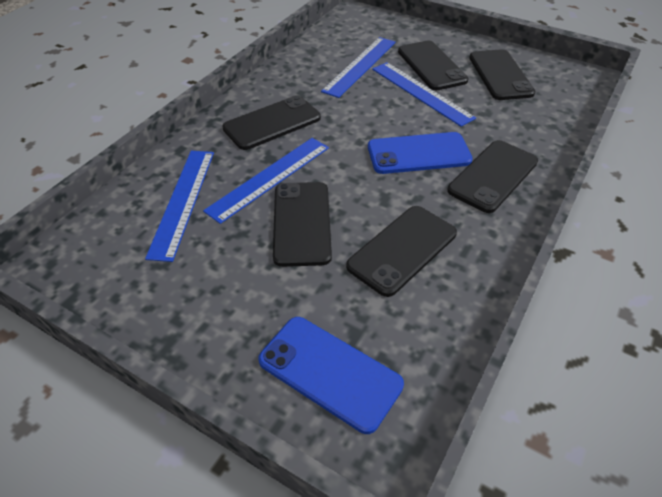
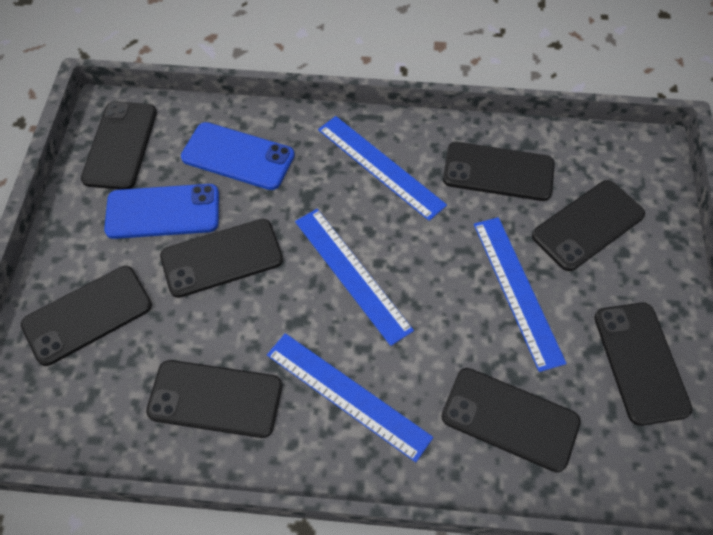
black phone: 6 -> 8

